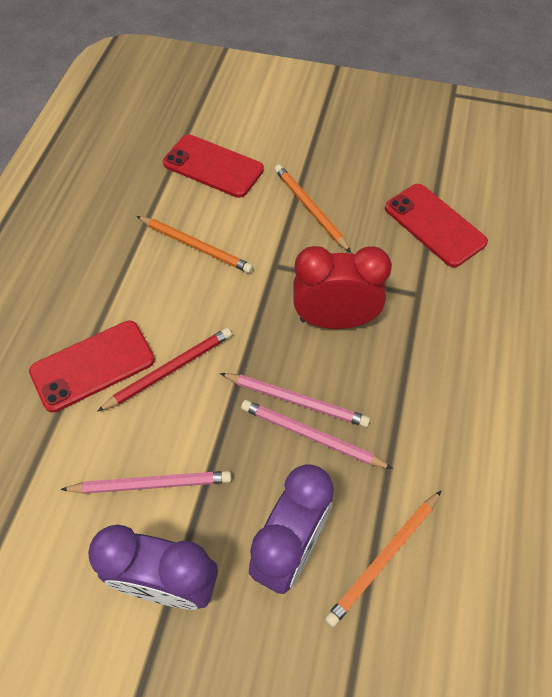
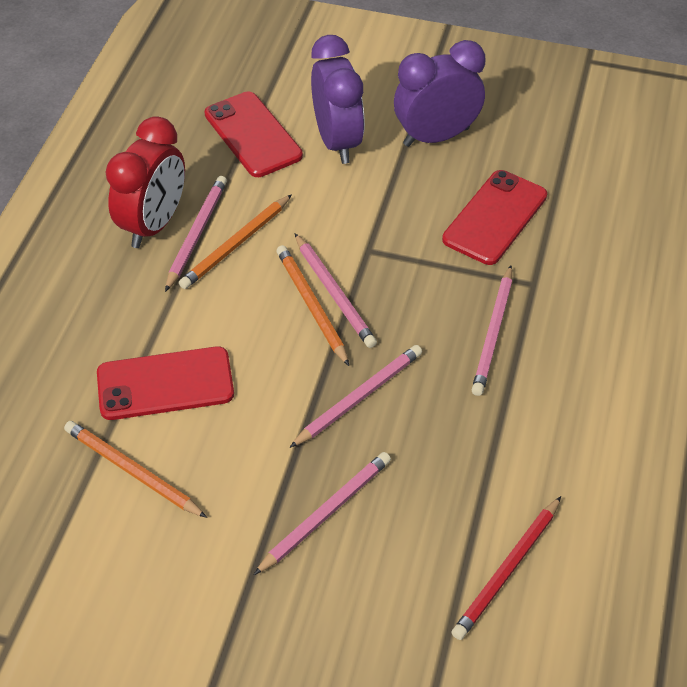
pink pencil: 3 -> 5

